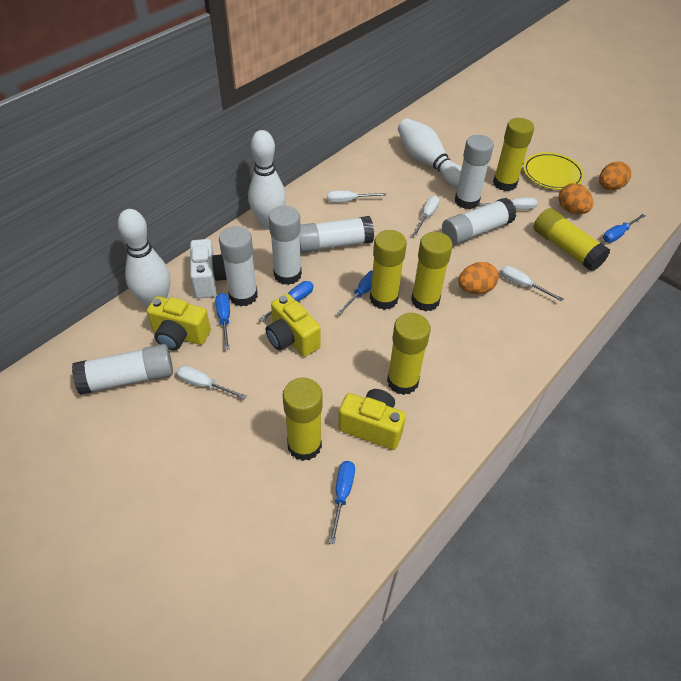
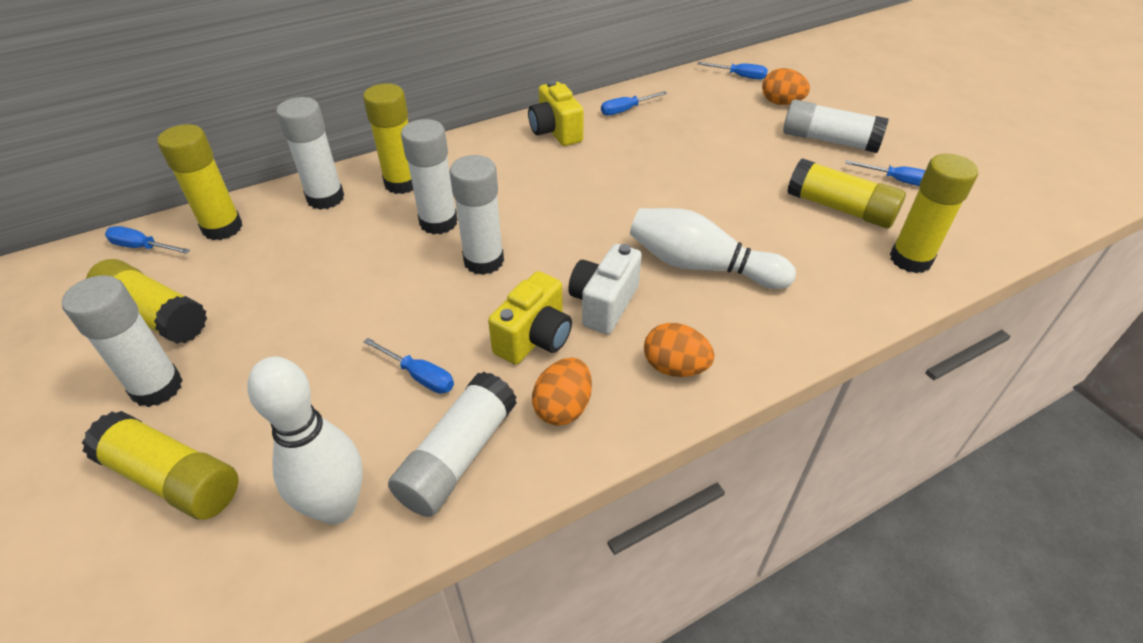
white bowling pin: 3 -> 2
white screwdriver: 5 -> 0
yellow camera: 3 -> 2
yellow plate: 1 -> 0

